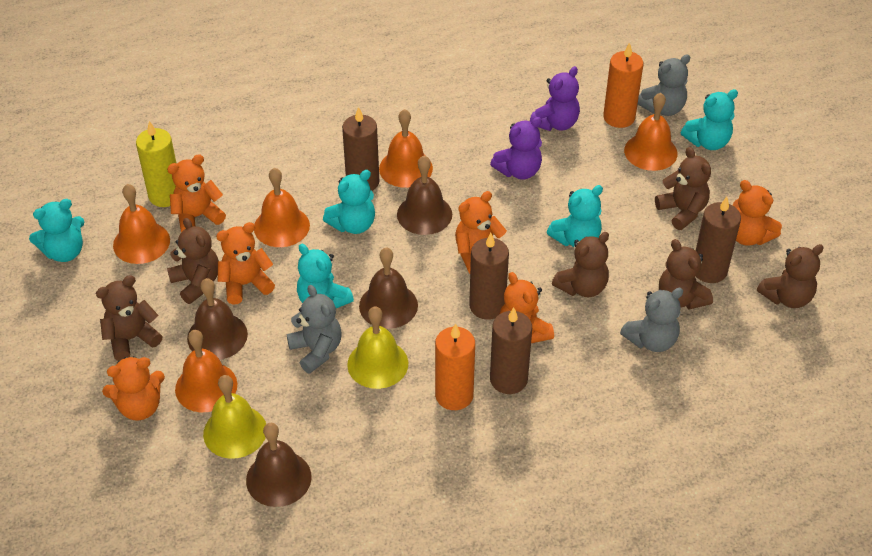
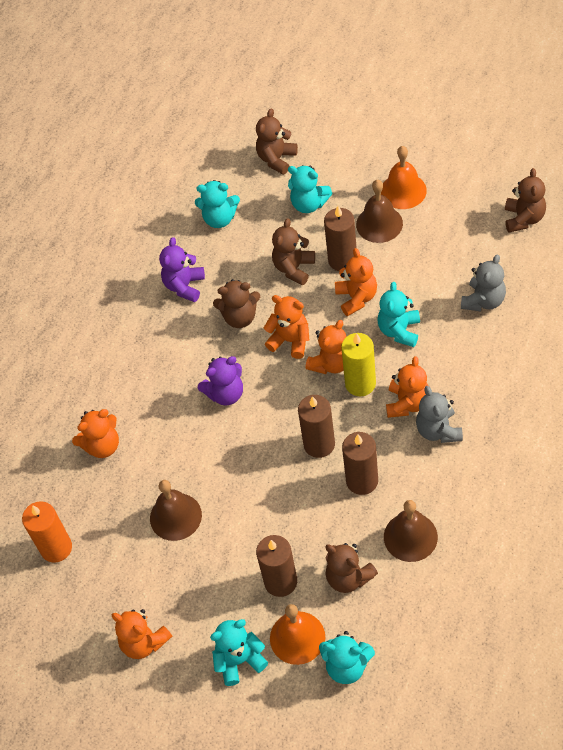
brown bell: 4 -> 3
brown teddy bear: 6 -> 5
grey teddy bear: 3 -> 2
orange bell: 5 -> 2
orange candle: 2 -> 1
yellow bell: 2 -> 0

